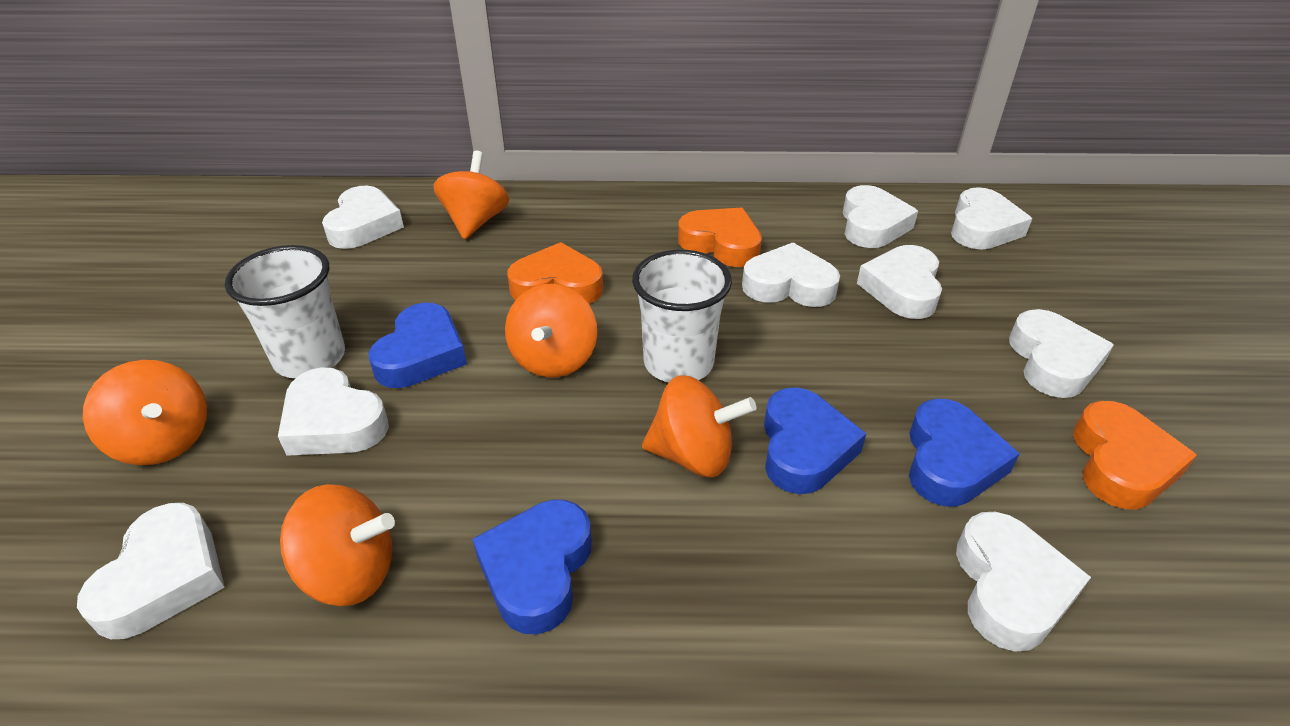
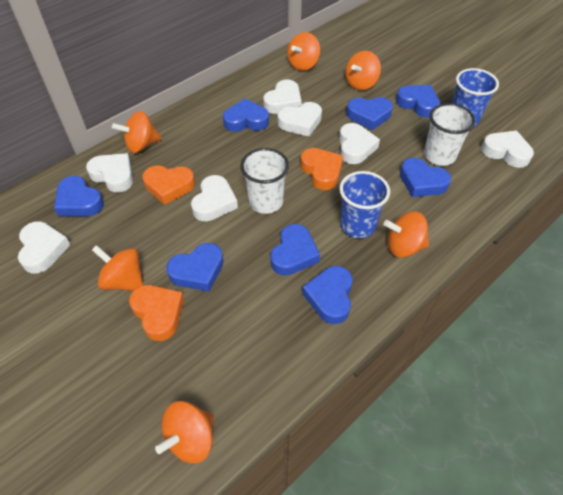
blue cup: 0 -> 2
blue heart: 4 -> 8
orange spinning top: 5 -> 6
white heart: 9 -> 7

